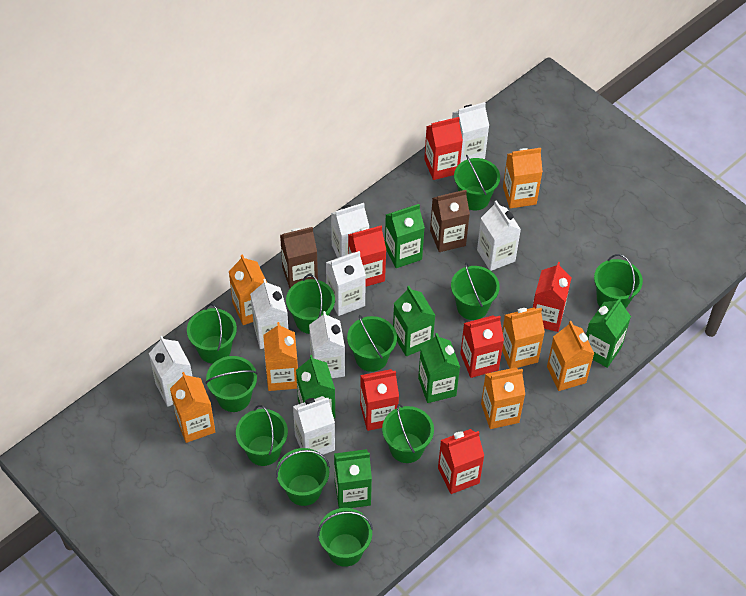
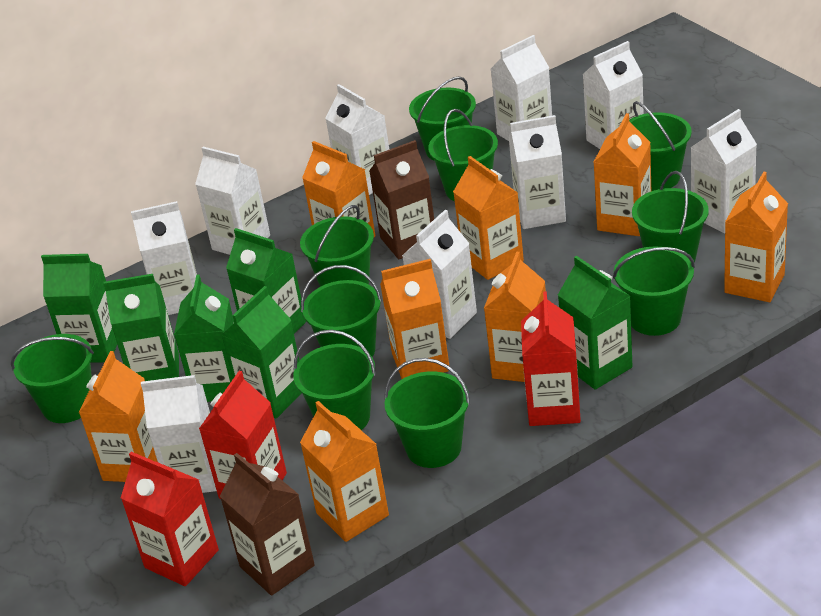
green bucket: 11 -> 10
orange carton: 7 -> 8
red carton: 6 -> 3
white carton: 8 -> 9

